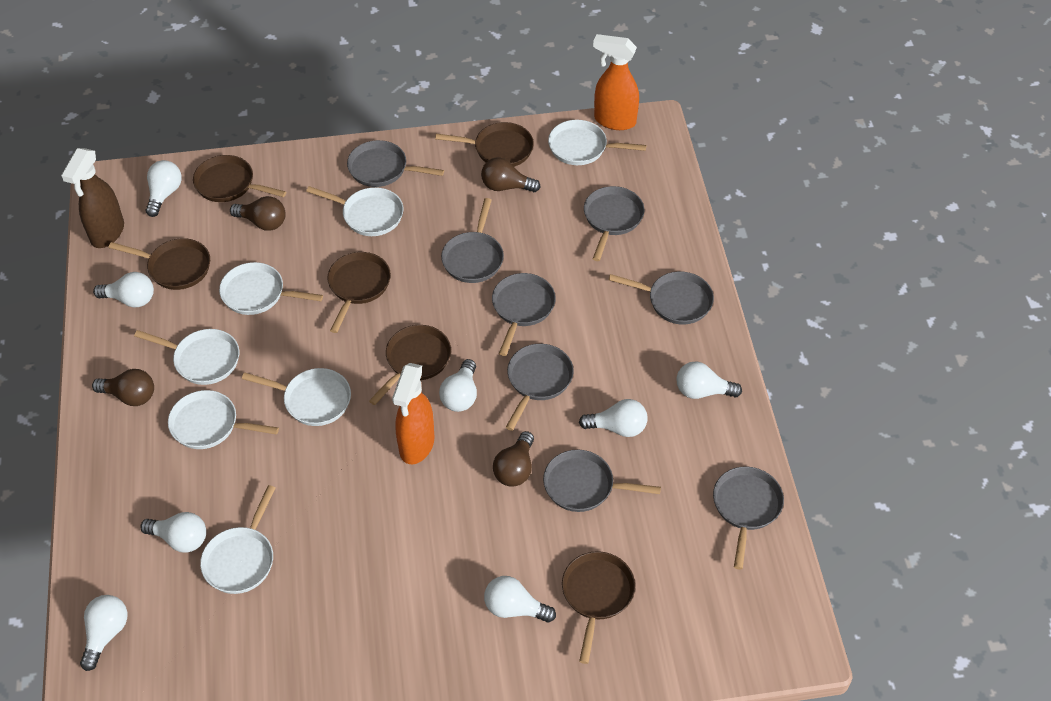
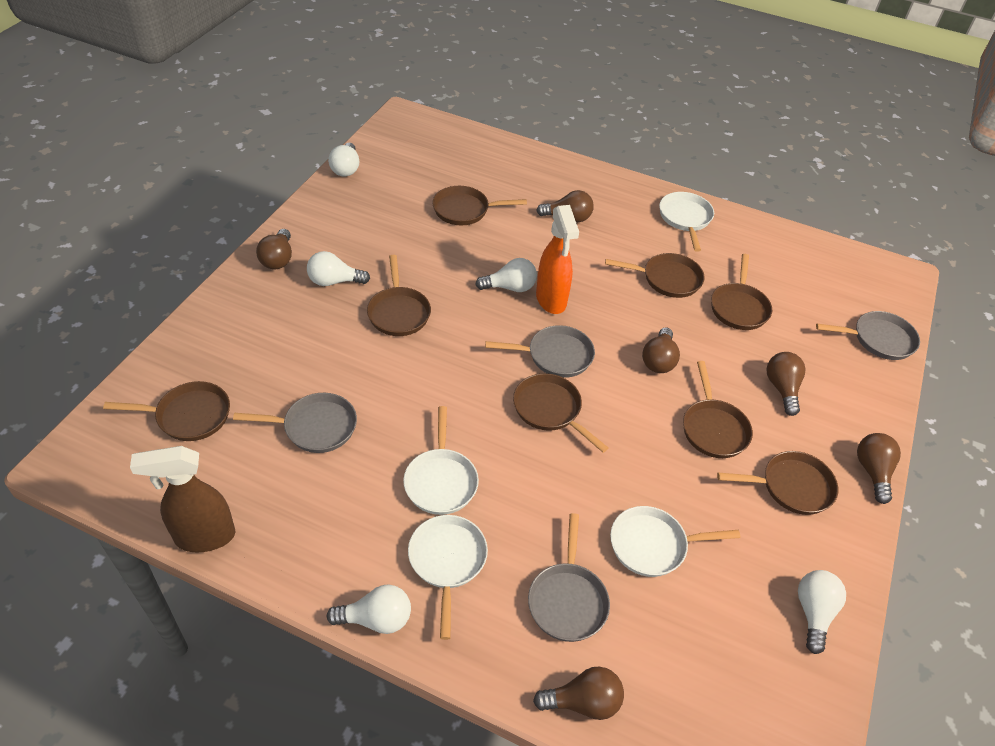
brown light bulb: 4 -> 6
brown pan: 6 -> 8
grey pan: 8 -> 4
orange spray bottle: 2 -> 1
white light bulb: 8 -> 5
white pan: 7 -> 4

